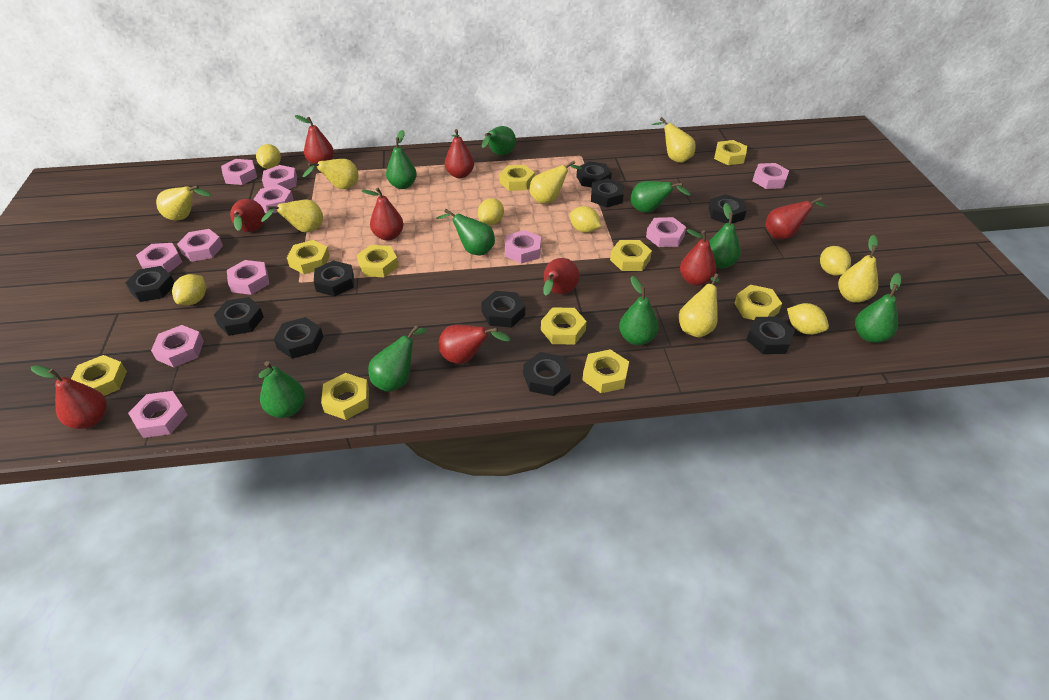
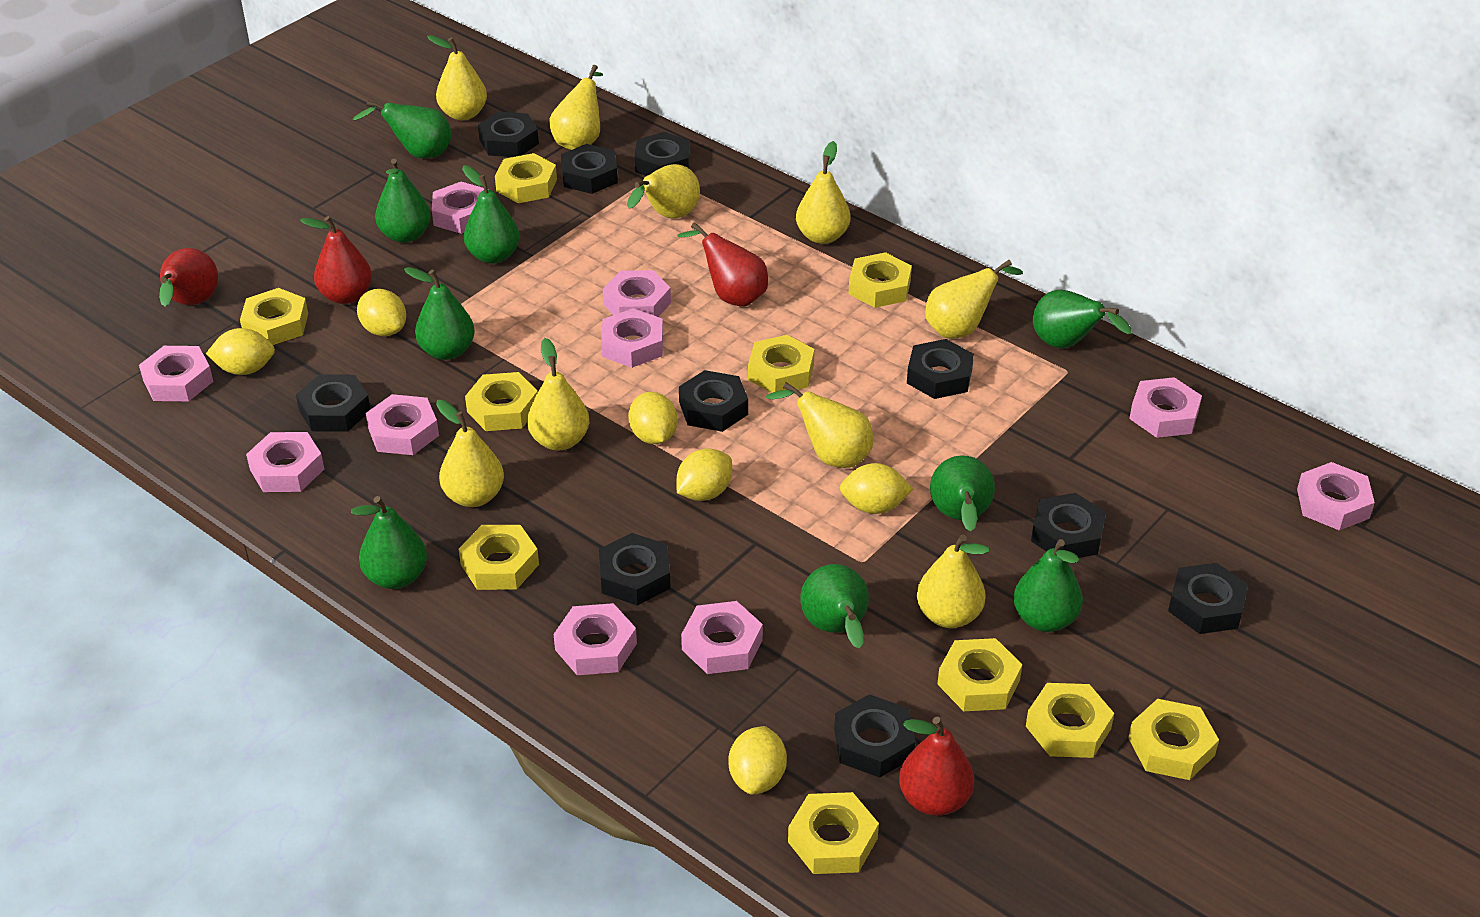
pink nut: 11 -> 10
red pear: 9 -> 4
yellow pear: 7 -> 9

